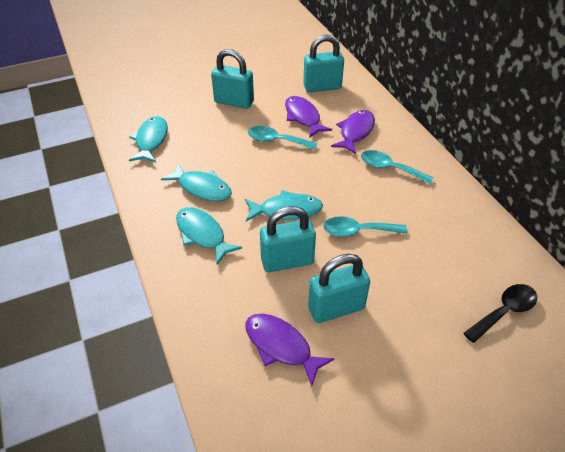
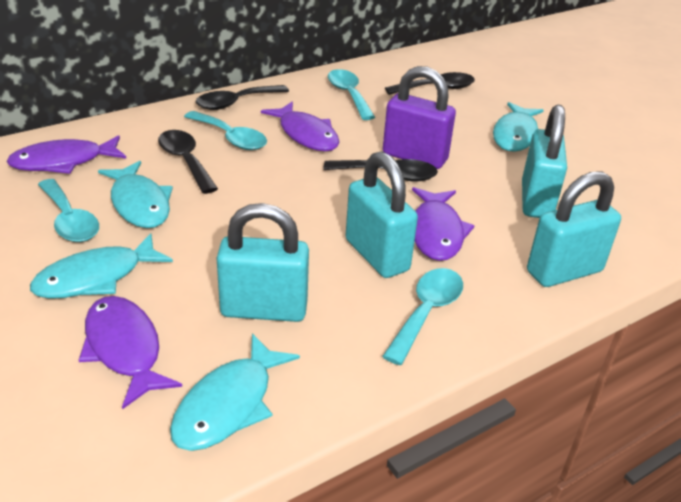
black spoon: 1 -> 4
purple fish: 3 -> 4
purple padlock: 0 -> 1
turquoise spoon: 3 -> 4

